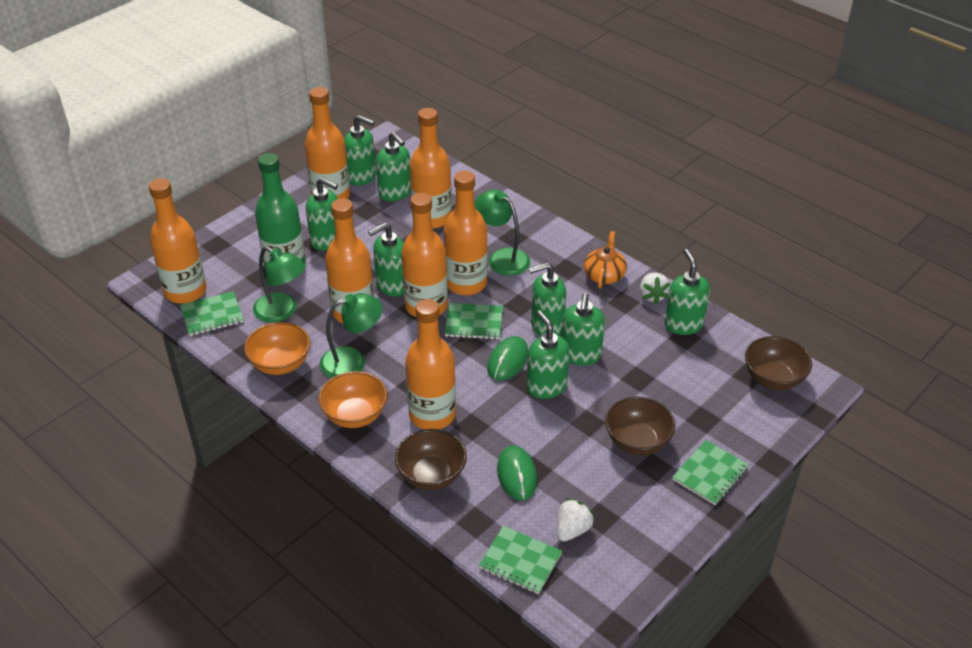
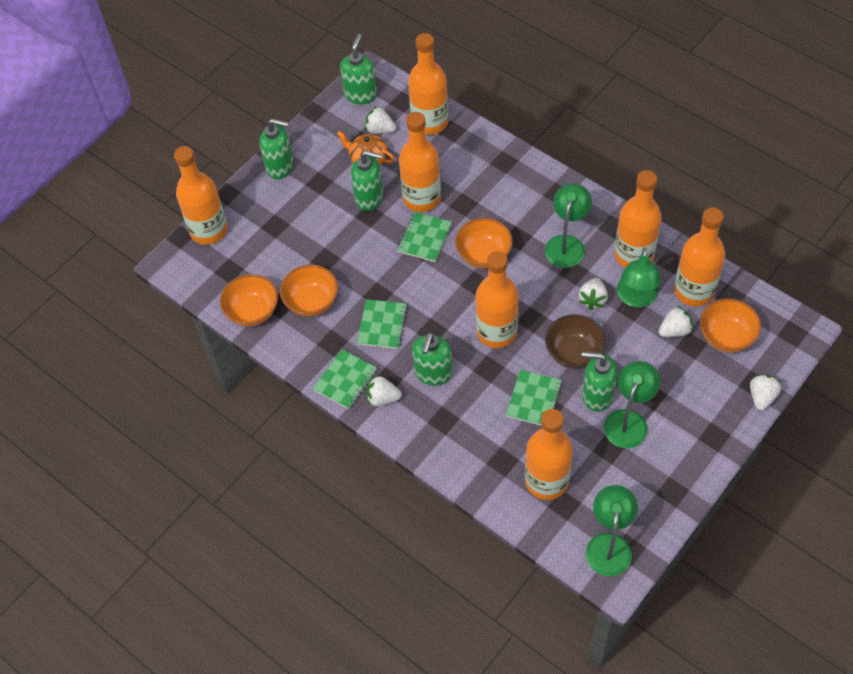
brown bowl: 3 -> 1
green bottle: 1 -> 0
green lamp: 3 -> 4
green mouse: 2 -> 0
green soap dispenser: 8 -> 5
orange bowl: 2 -> 4
white strawberry: 2 -> 5

